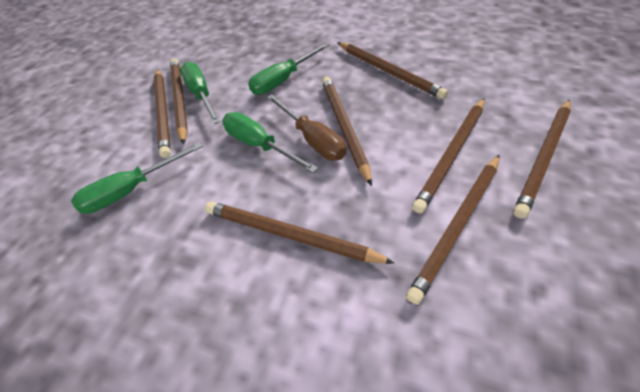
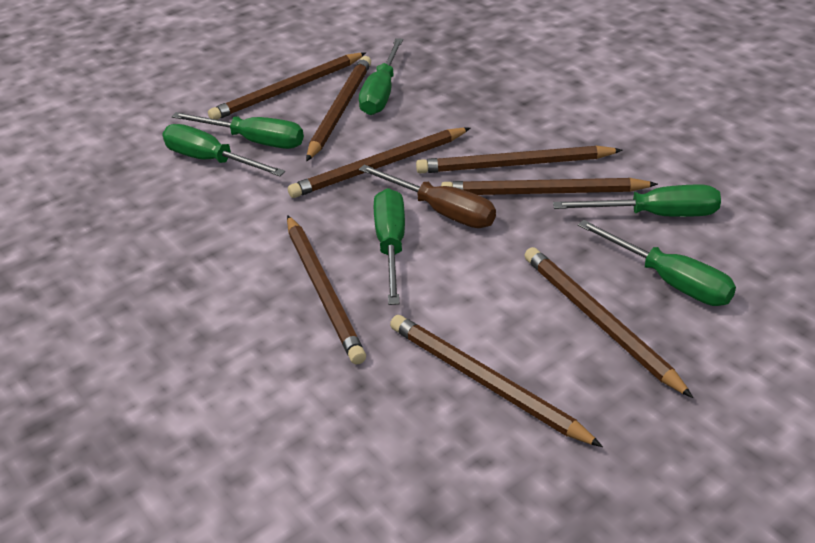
green screwdriver: 4 -> 6

